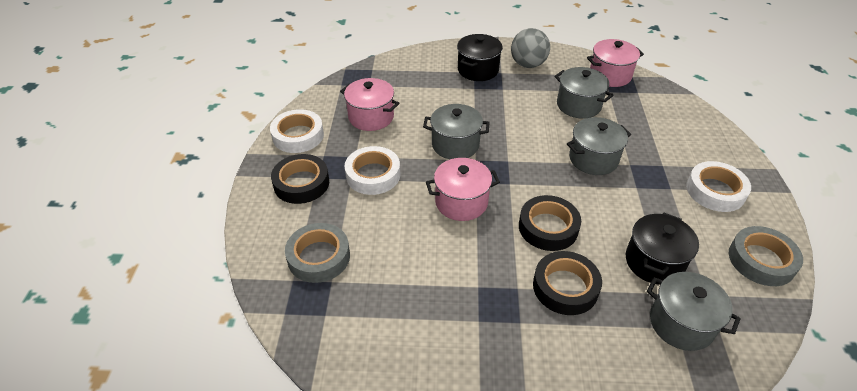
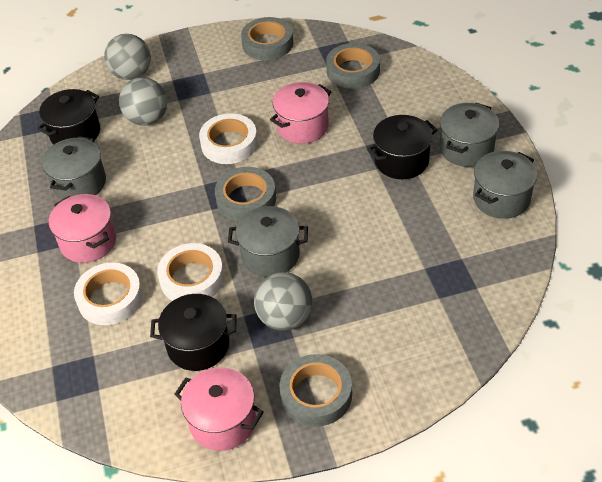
black pot: 2 -> 3
black tape: 3 -> 0
grey ball: 1 -> 3
grey tape: 2 -> 4

